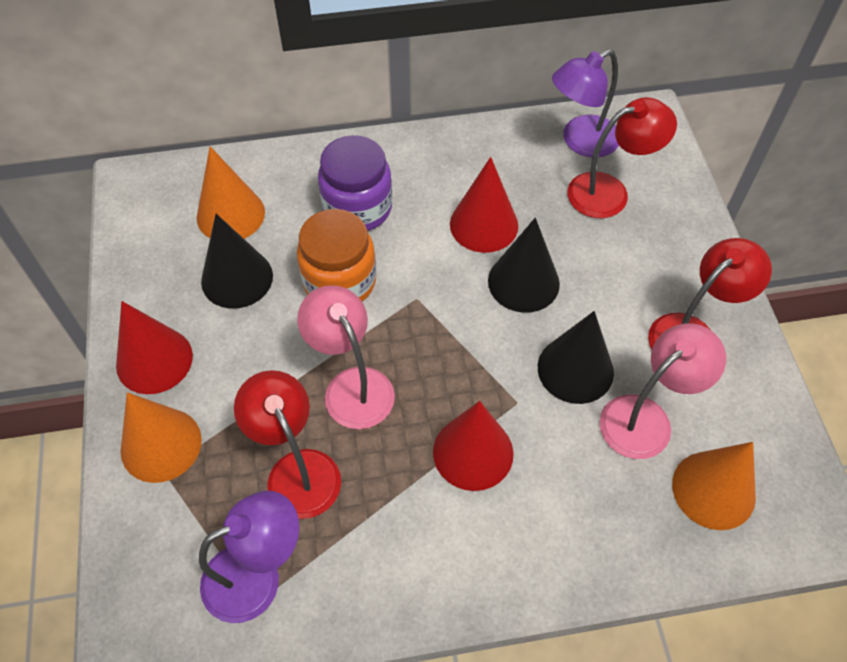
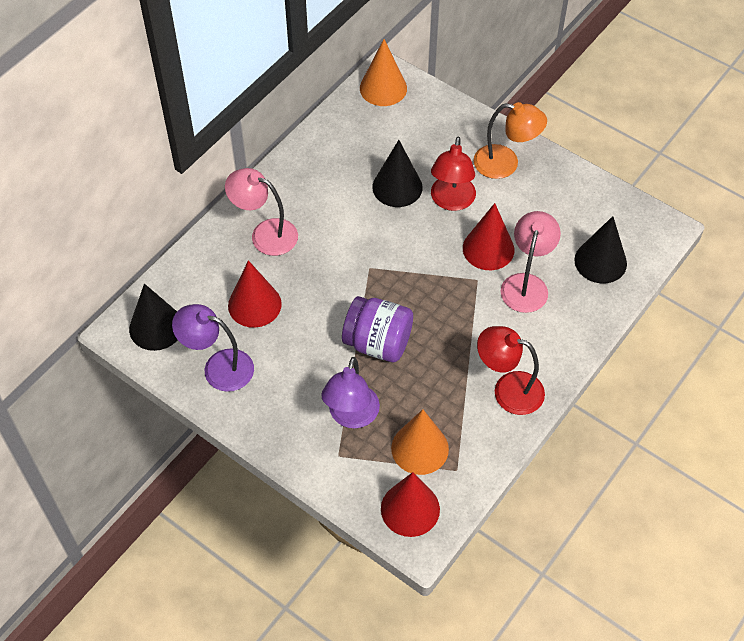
orange cone: 3 -> 2
orange jar: 1 -> 0
orange lamp: 0 -> 1
red lamp: 3 -> 2

